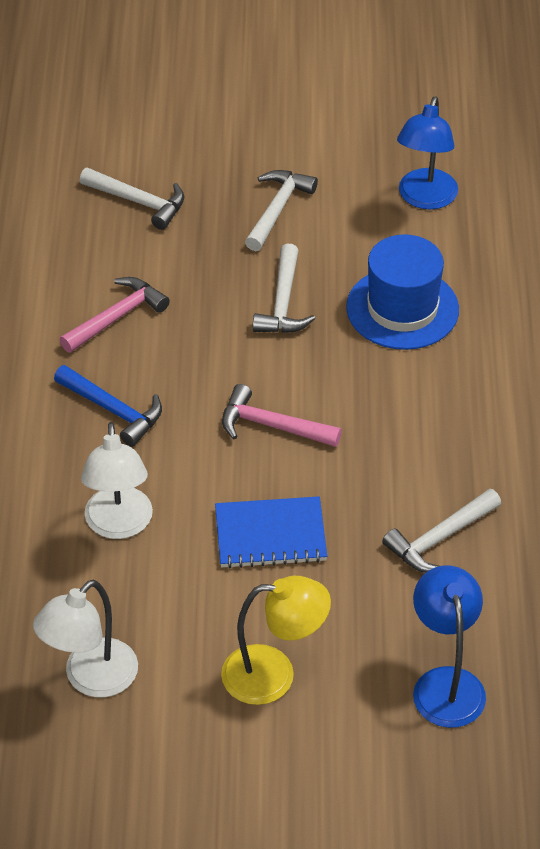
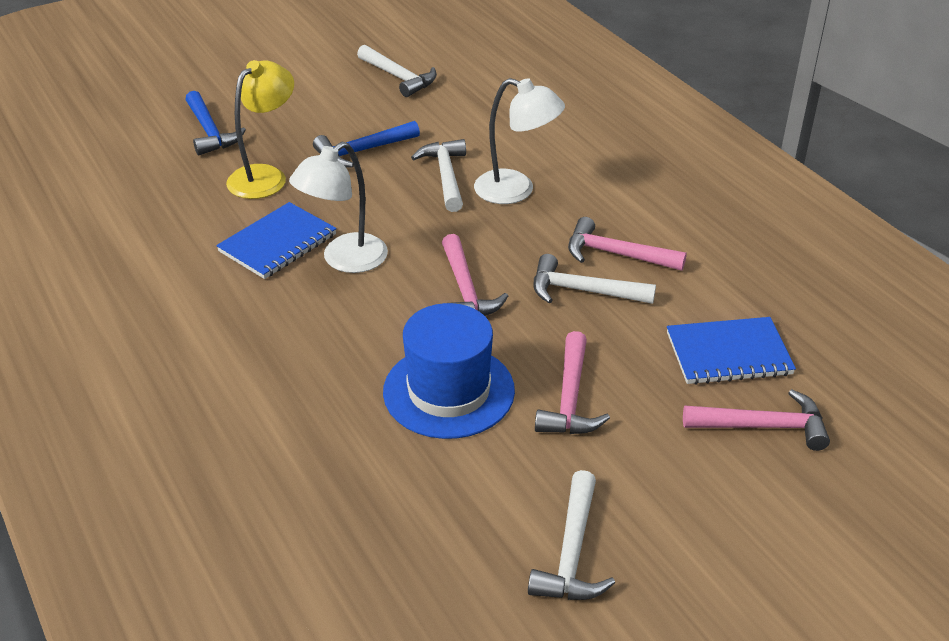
blue hammer: 1 -> 2
blue lamp: 2 -> 0
blue notebook: 1 -> 2
pink hammer: 2 -> 4

